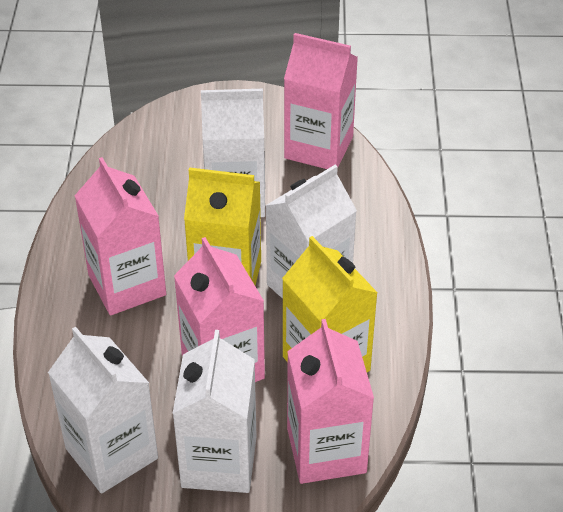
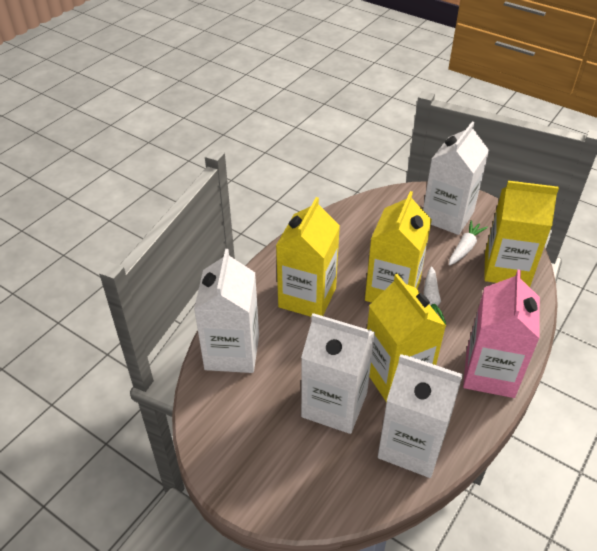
pink carton: 4 -> 1
white carrot: 0 -> 2
yellow carton: 2 -> 4

